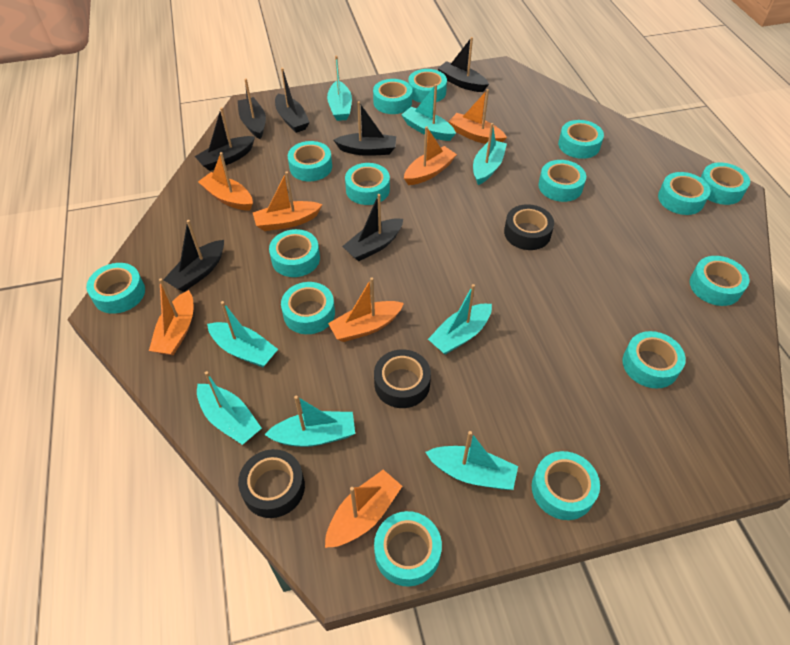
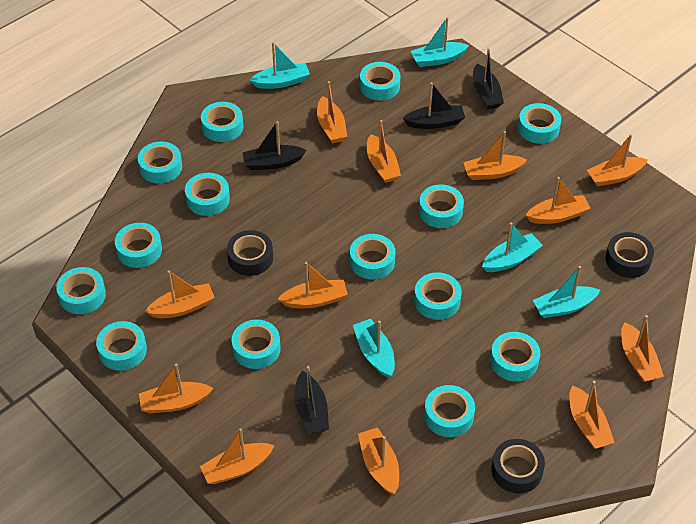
black boat: 7 -> 4
orange boat: 7 -> 12
turquoise boat: 8 -> 5
turquoise tape: 15 -> 14

